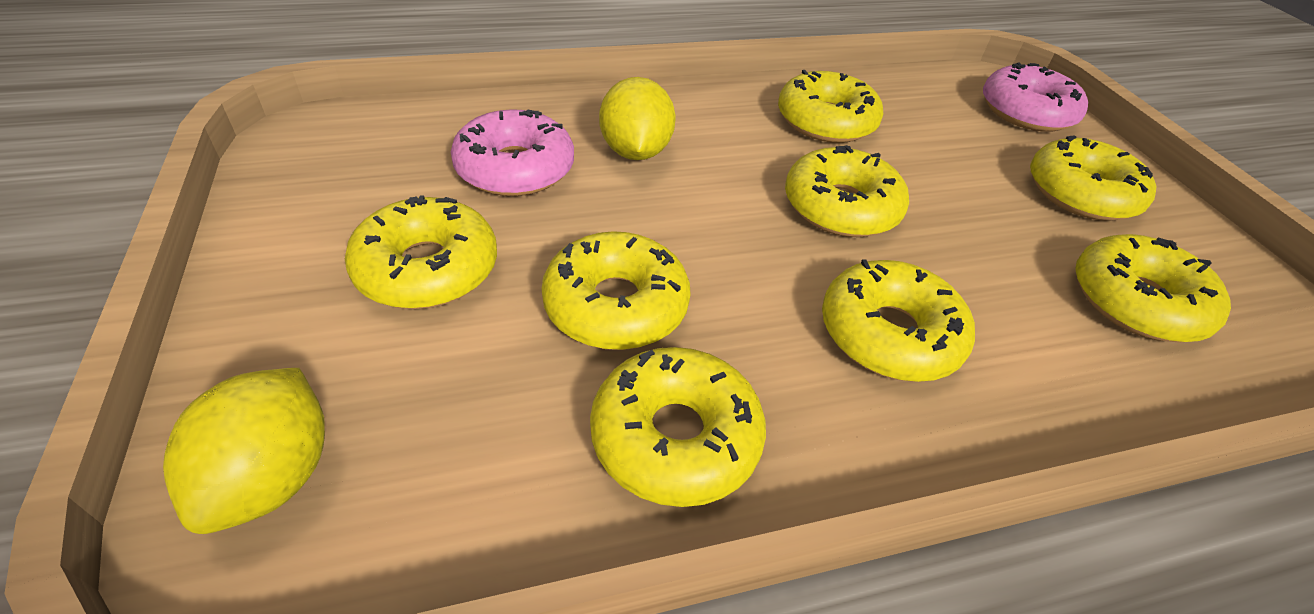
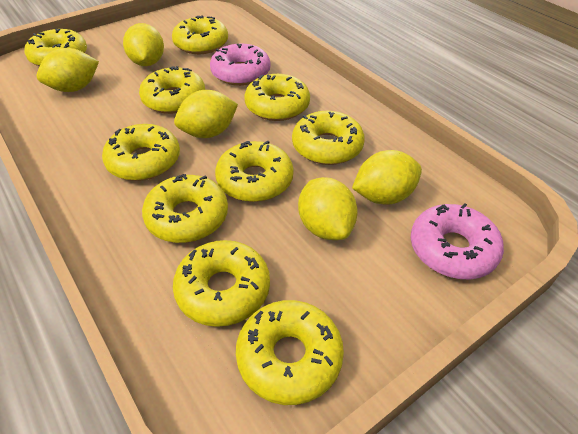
yellow donut: 8 -> 10
yellow lemon: 2 -> 5

